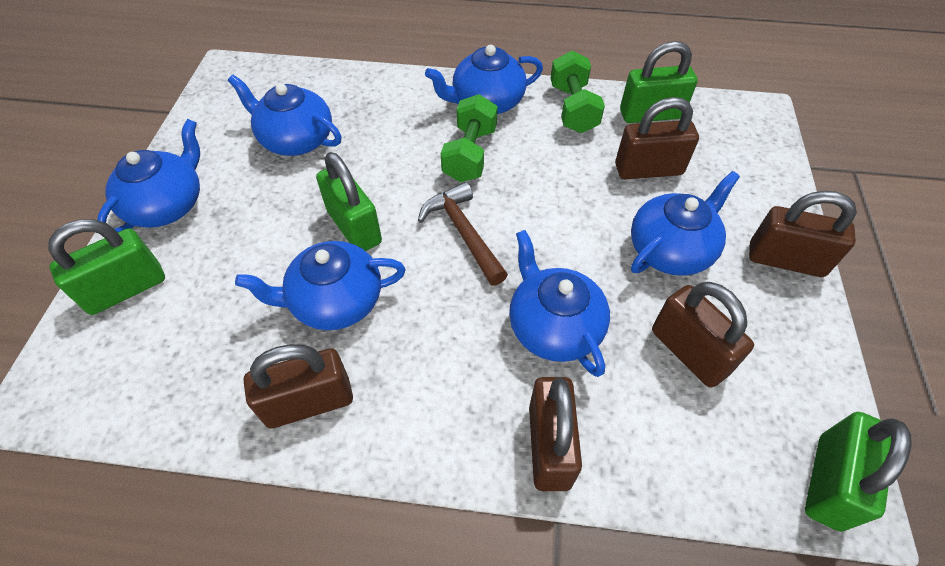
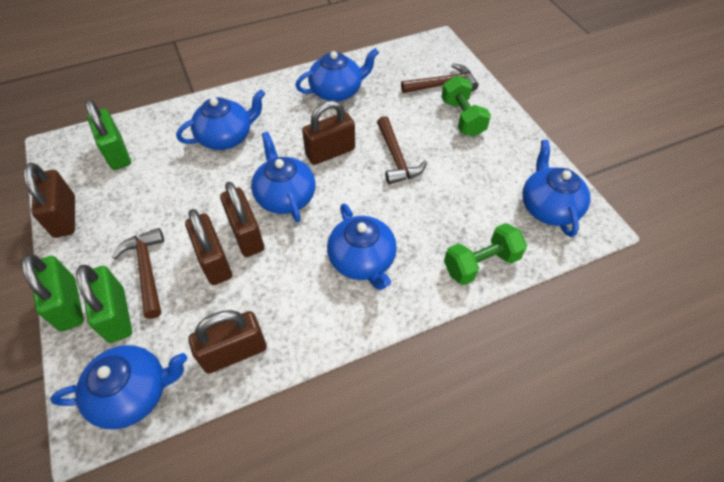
brown hammer: 1 -> 3
green padlock: 4 -> 3

